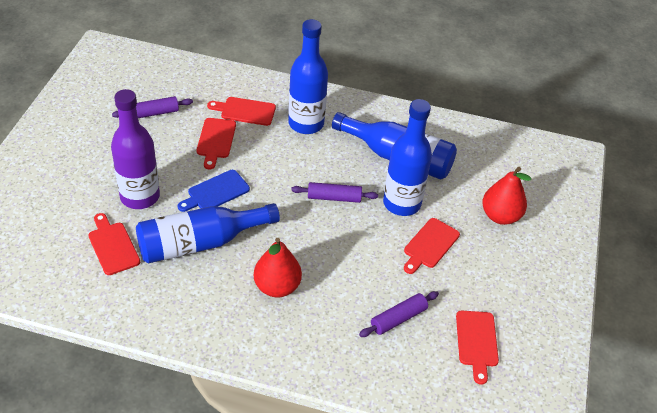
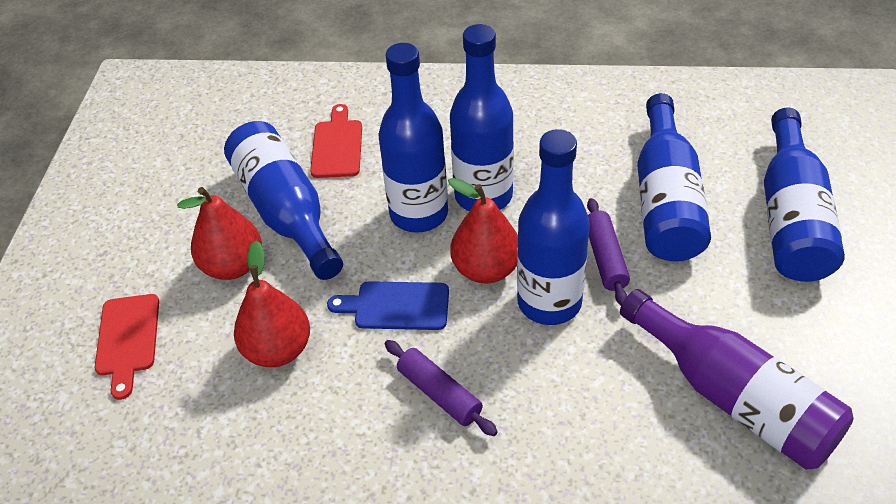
blue bottle: 4 -> 6
purple rolling pin: 3 -> 2
red cutting board: 5 -> 2
red pear: 2 -> 3

